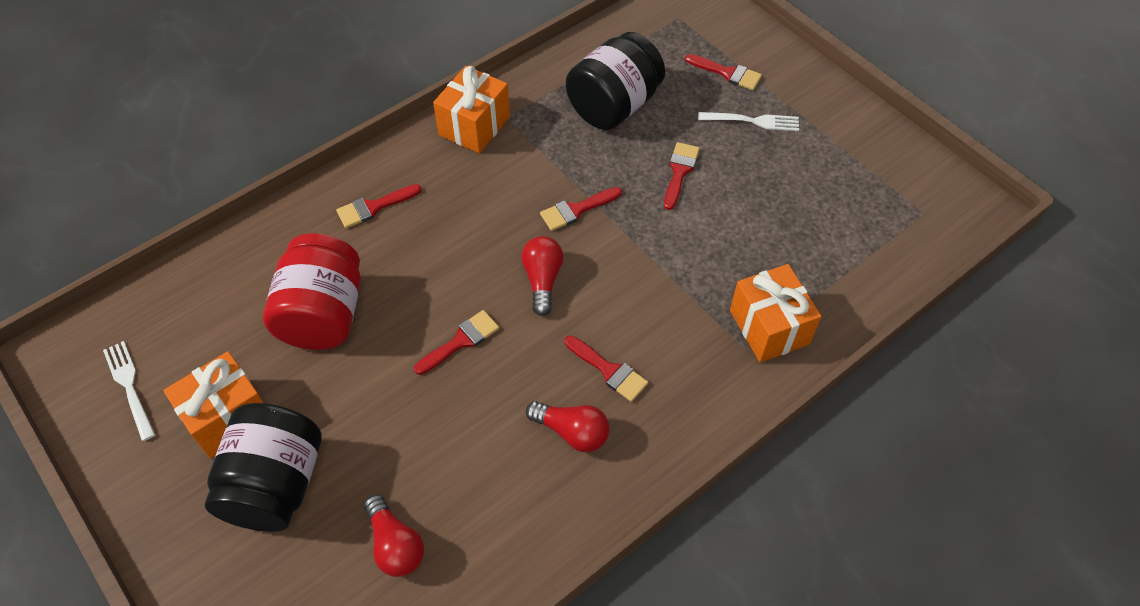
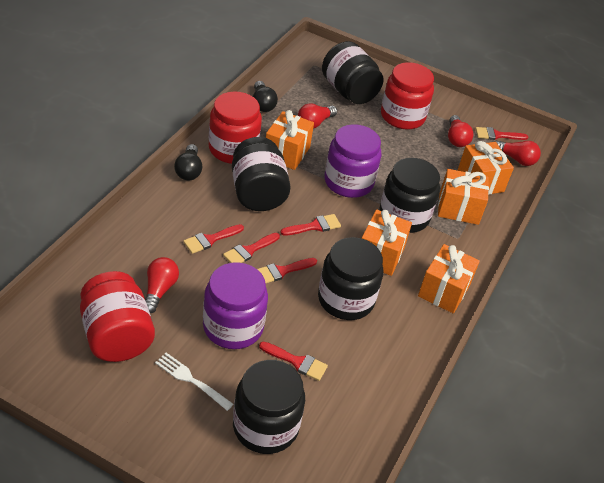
black jar: 2 -> 5
black light bulb: 0 -> 2
orange gift: 3 -> 5
purple jar: 0 -> 2
red jar: 1 -> 3
red light bulb: 3 -> 4
white fork: 2 -> 1

